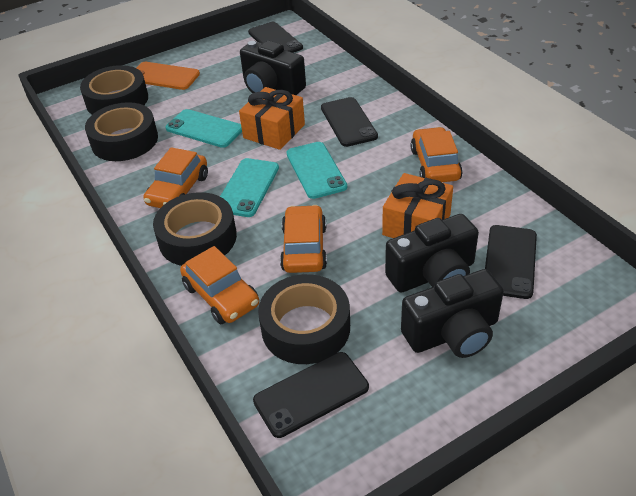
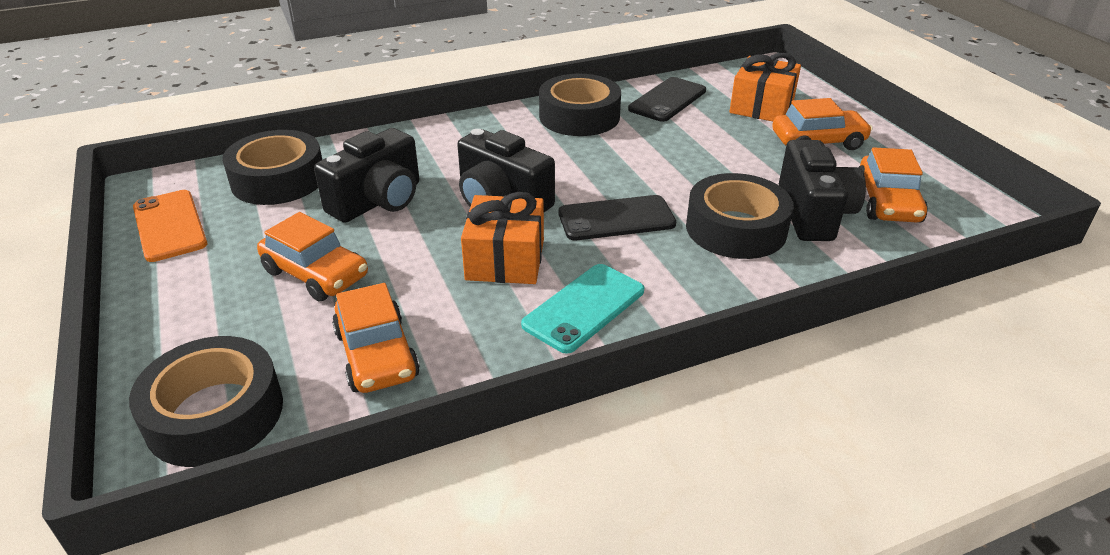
black phone: 4 -> 2
turquoise phone: 3 -> 1

